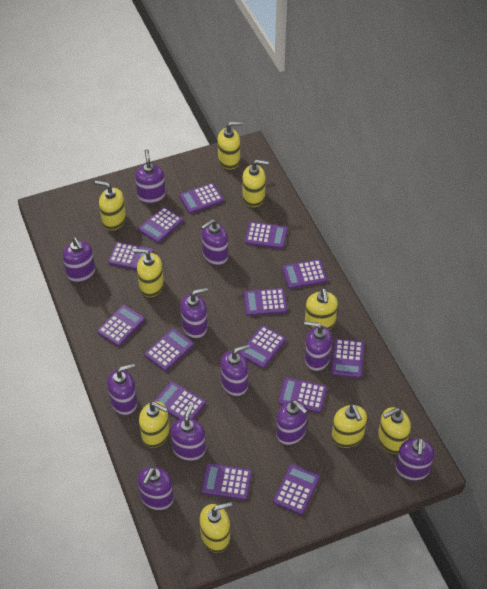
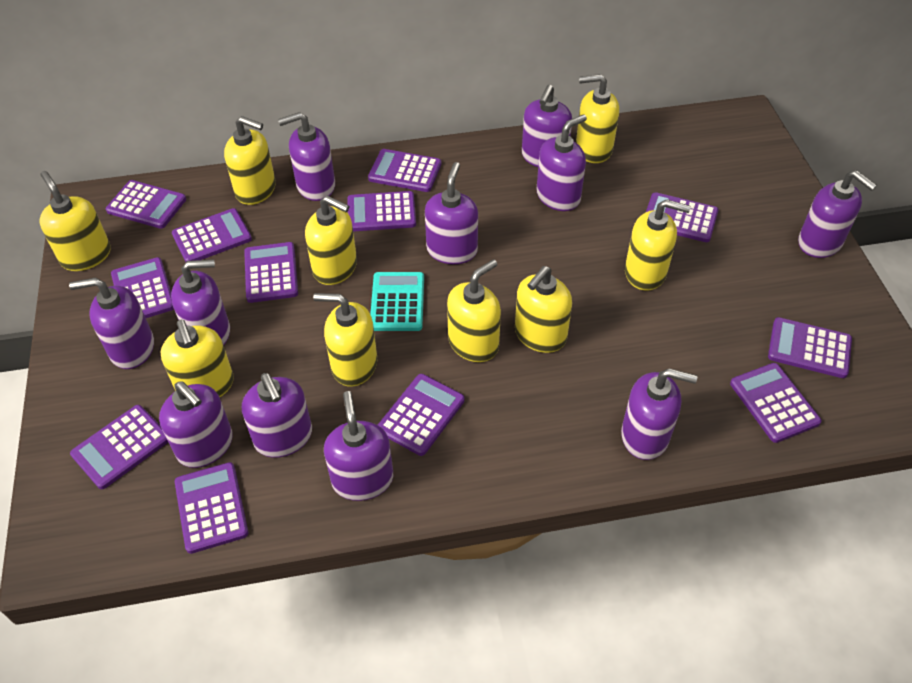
purple calculator: 14 -> 12
turquoise calculator: 0 -> 1

